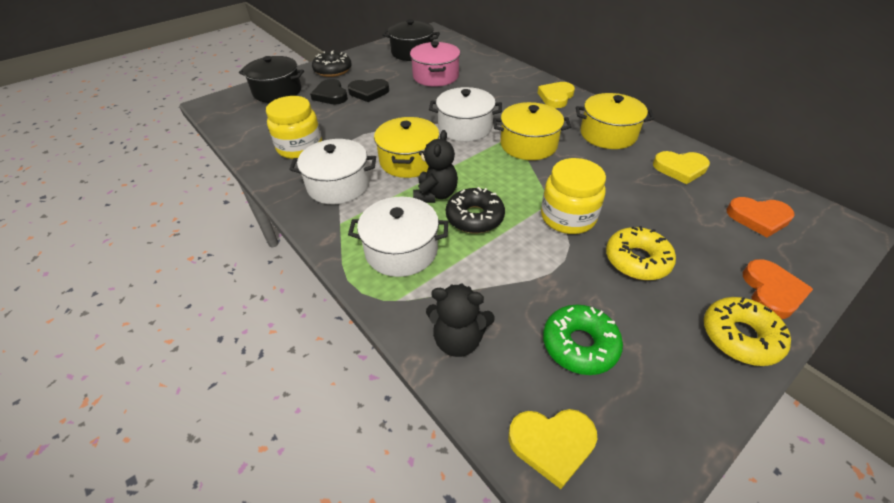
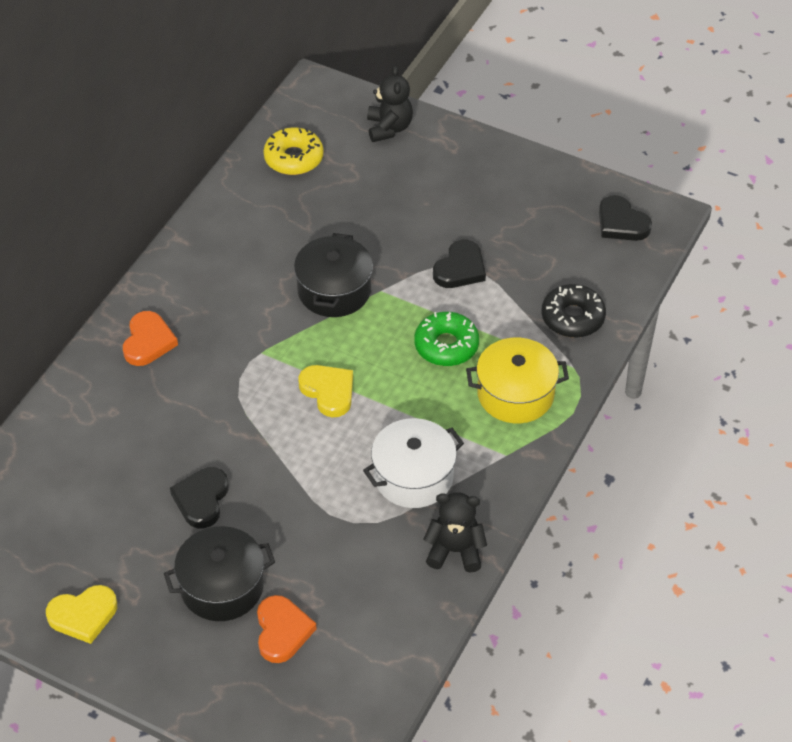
black donut: 2 -> 1
black heart: 2 -> 3
pink pot: 1 -> 0
white pot: 3 -> 1
yellow donut: 2 -> 1
yellow heart: 3 -> 2
yellow jar: 2 -> 0
yellow pot: 3 -> 1

